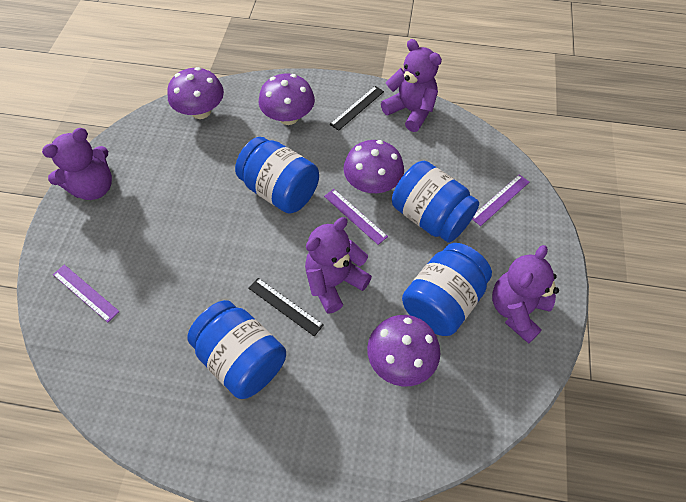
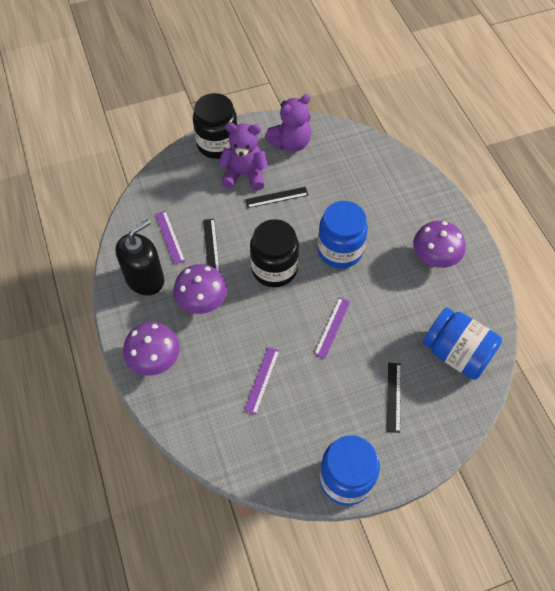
black jar: 0 -> 2
black ruler: 2 -> 3
black soap dispenser: 0 -> 1
blue jar: 4 -> 3
purple mushroom: 4 -> 3
purple teddy bear: 4 -> 2

